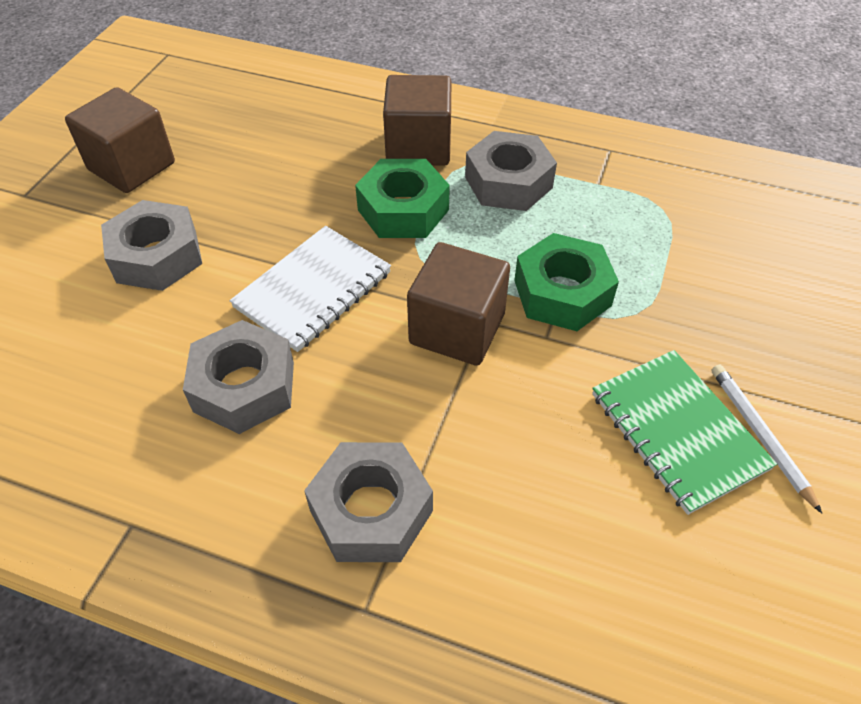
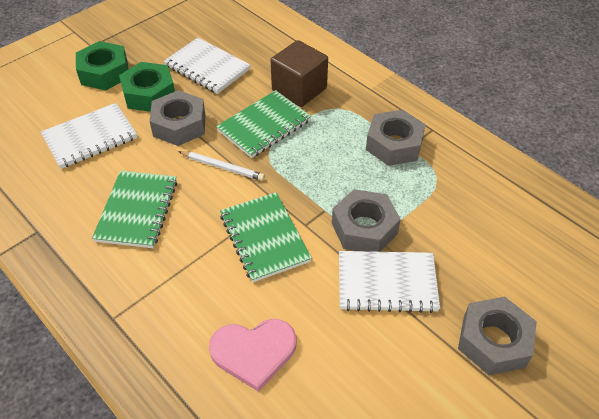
brown cube: 3 -> 1
green notebook: 1 -> 3
pink heart: 0 -> 1
white notebook: 1 -> 3

